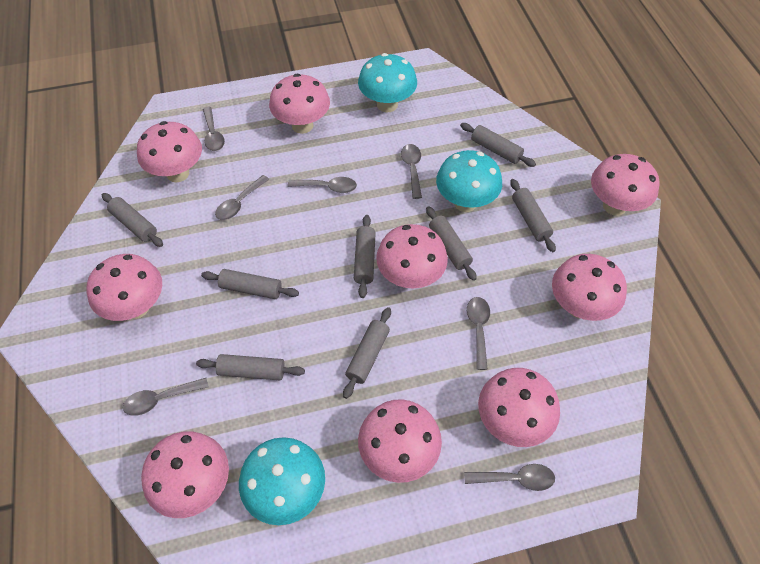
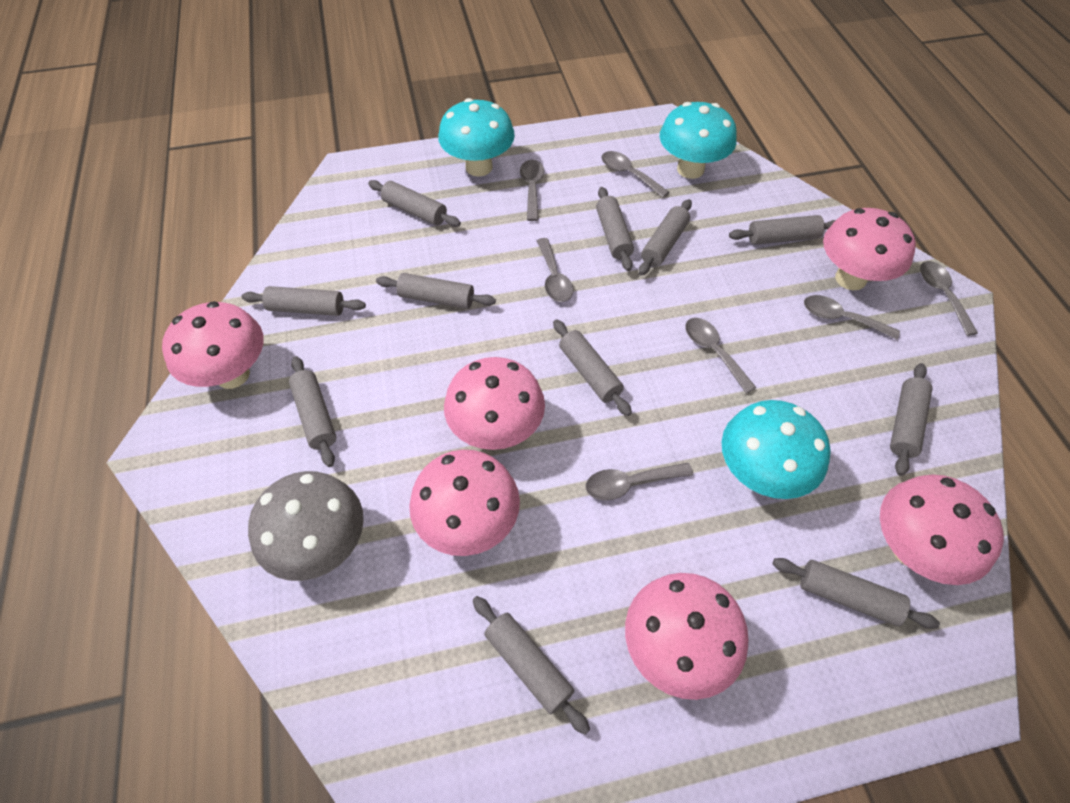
grey mushroom: 0 -> 1
grey rolling pin: 8 -> 11
pink mushroom: 9 -> 6

